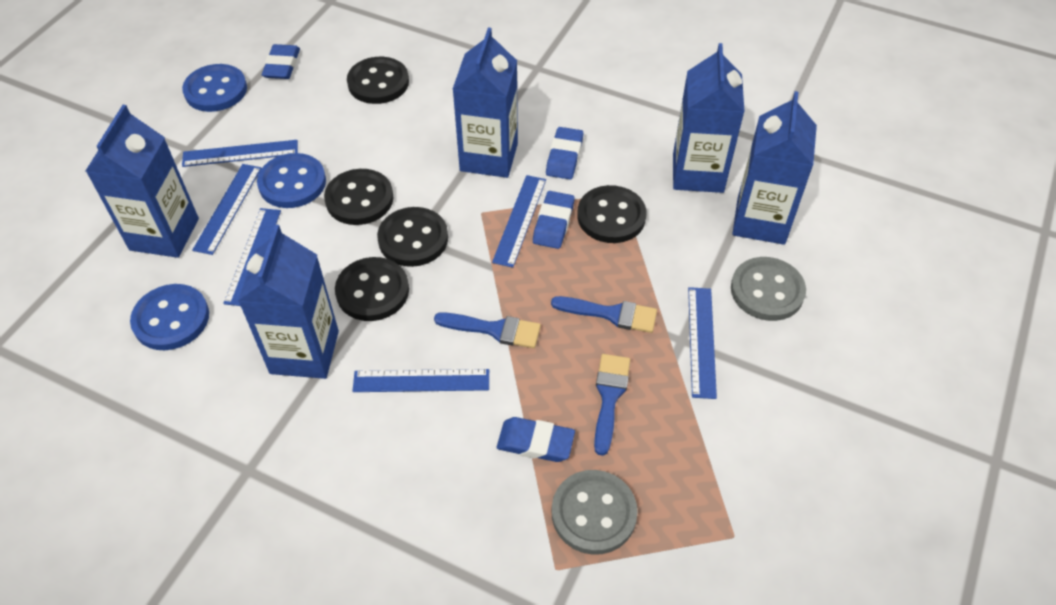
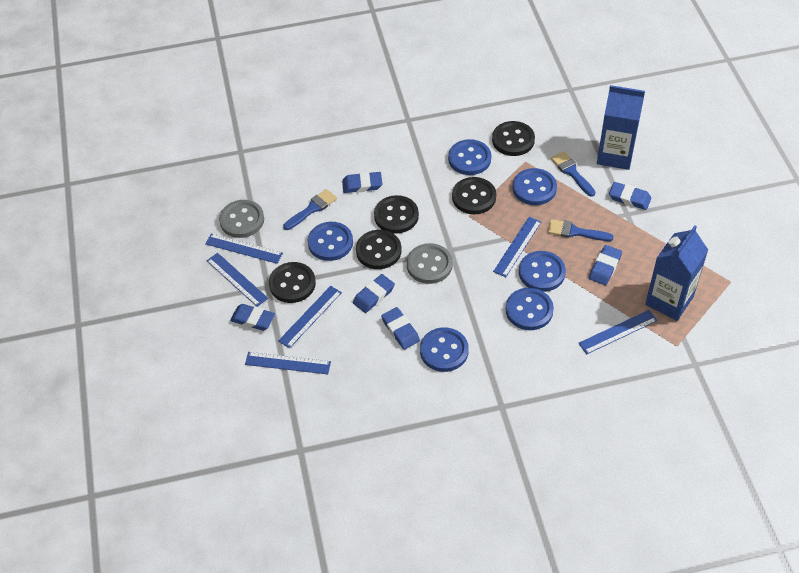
blue button: 3 -> 6
blue carton: 5 -> 2
blue eraser: 4 -> 6

